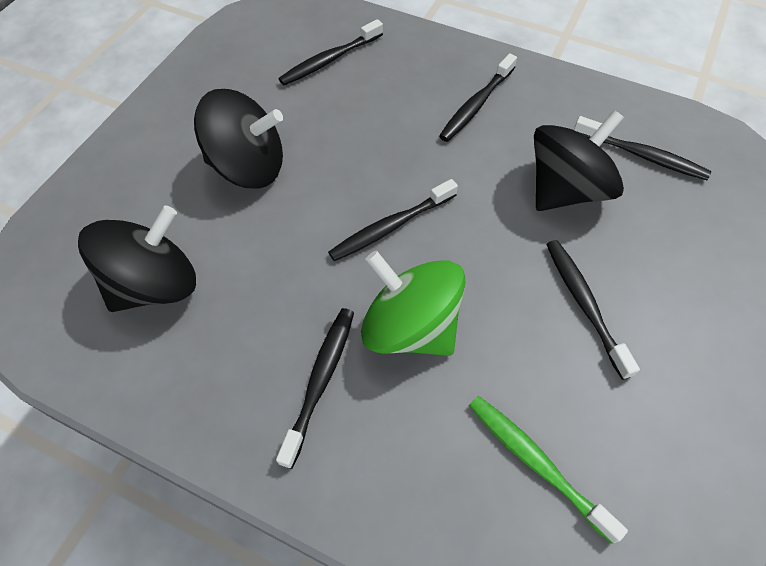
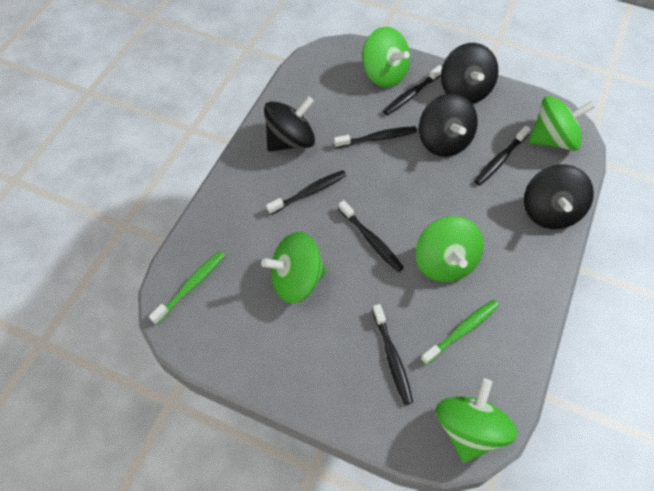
black spinning top: 3 -> 4
green spinning top: 1 -> 5
green toothbrush: 1 -> 2

